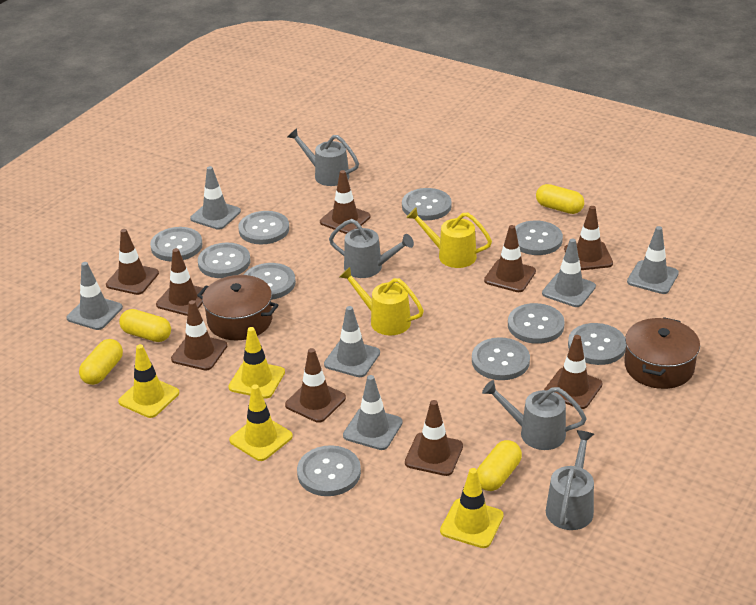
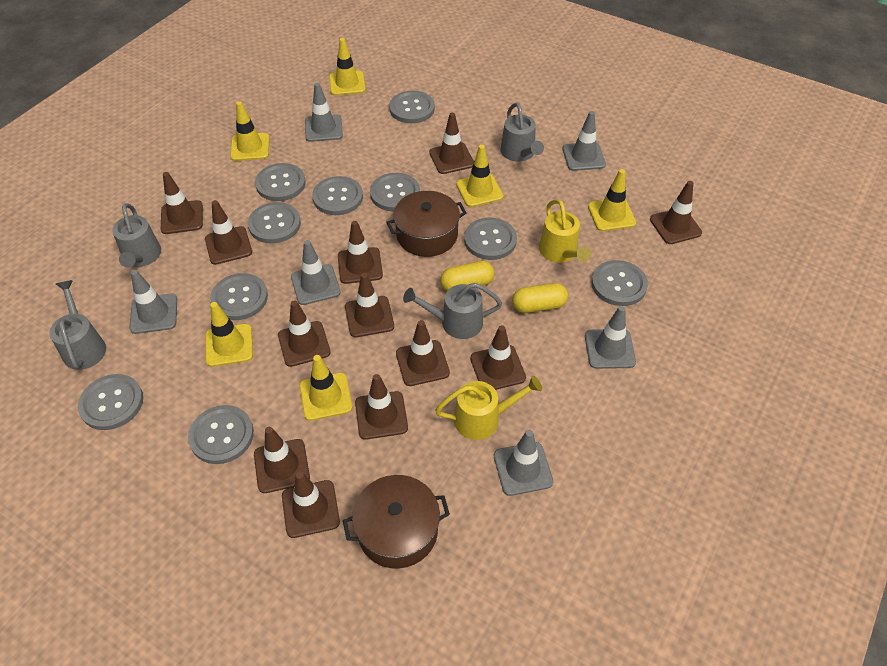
brown traffic cone: 9 -> 12
yellow capsule: 4 -> 2
yellow traffic cone: 4 -> 6

